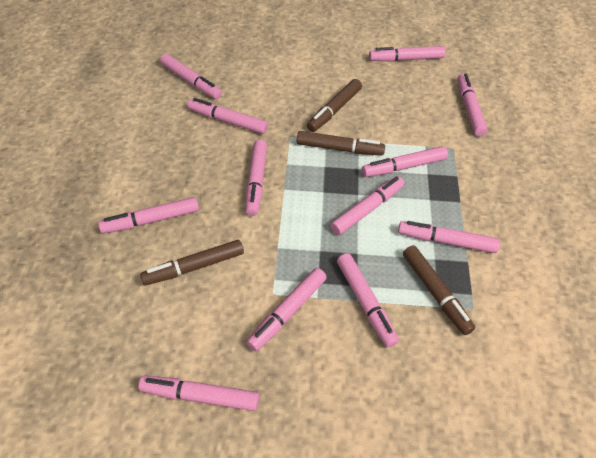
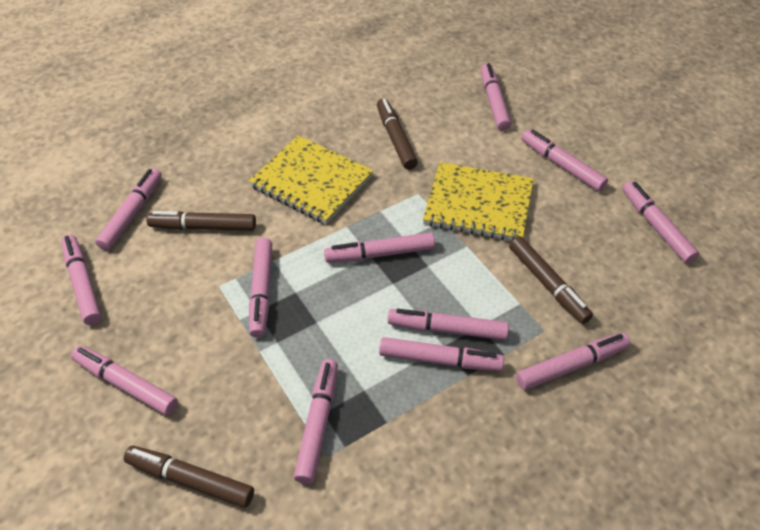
yellow notebook: 0 -> 2

